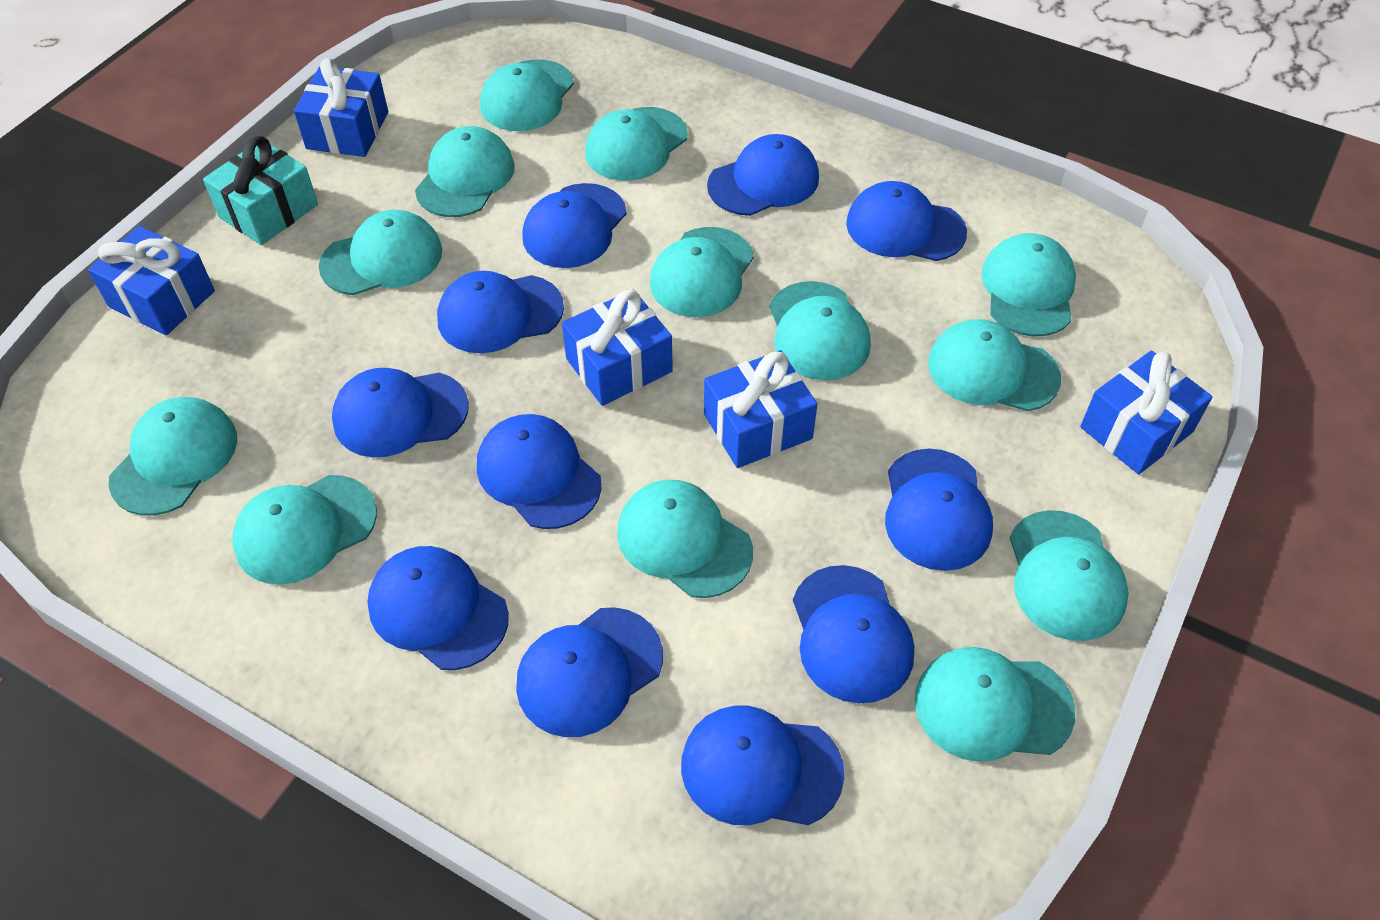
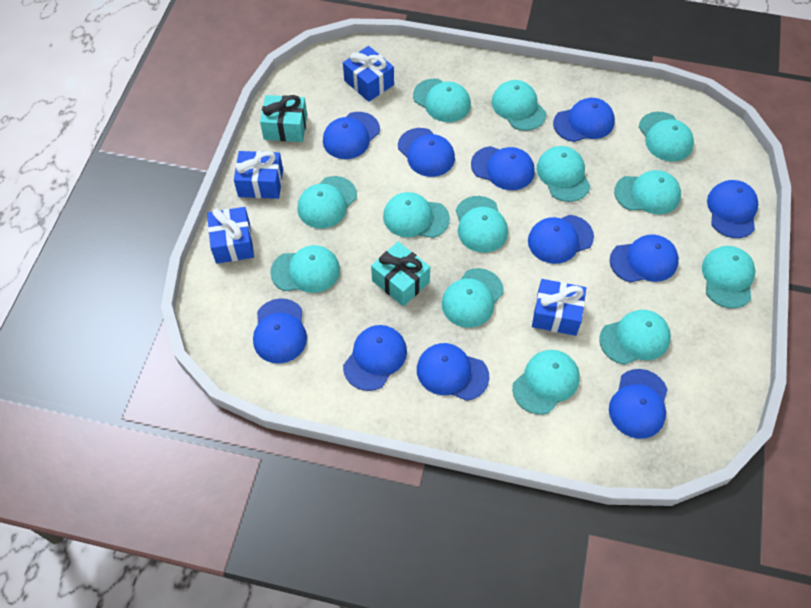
blue gift: 5 -> 4
turquoise gift: 1 -> 2

